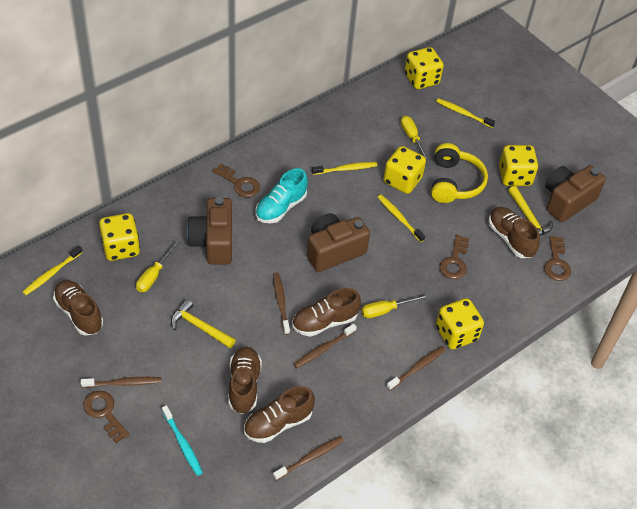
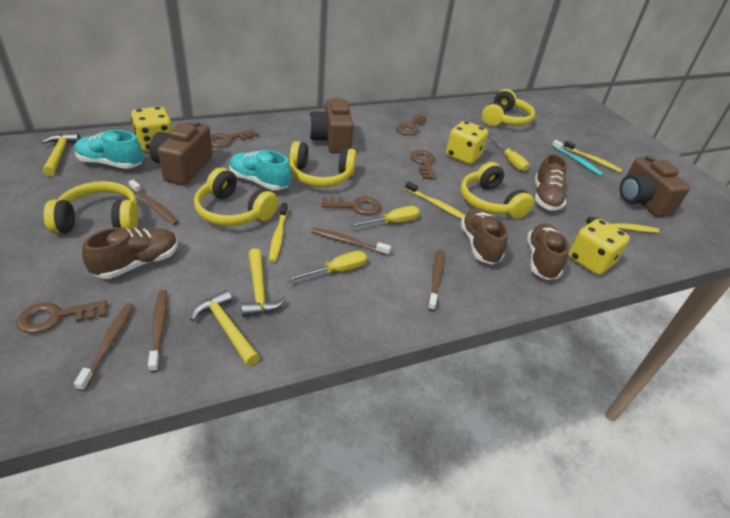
brown key: 4 -> 5
brown shoe: 5 -> 4
turquoise shoe: 1 -> 2
yellow dice: 5 -> 3
yellow hammer: 2 -> 3
yellow headphones: 1 -> 5

